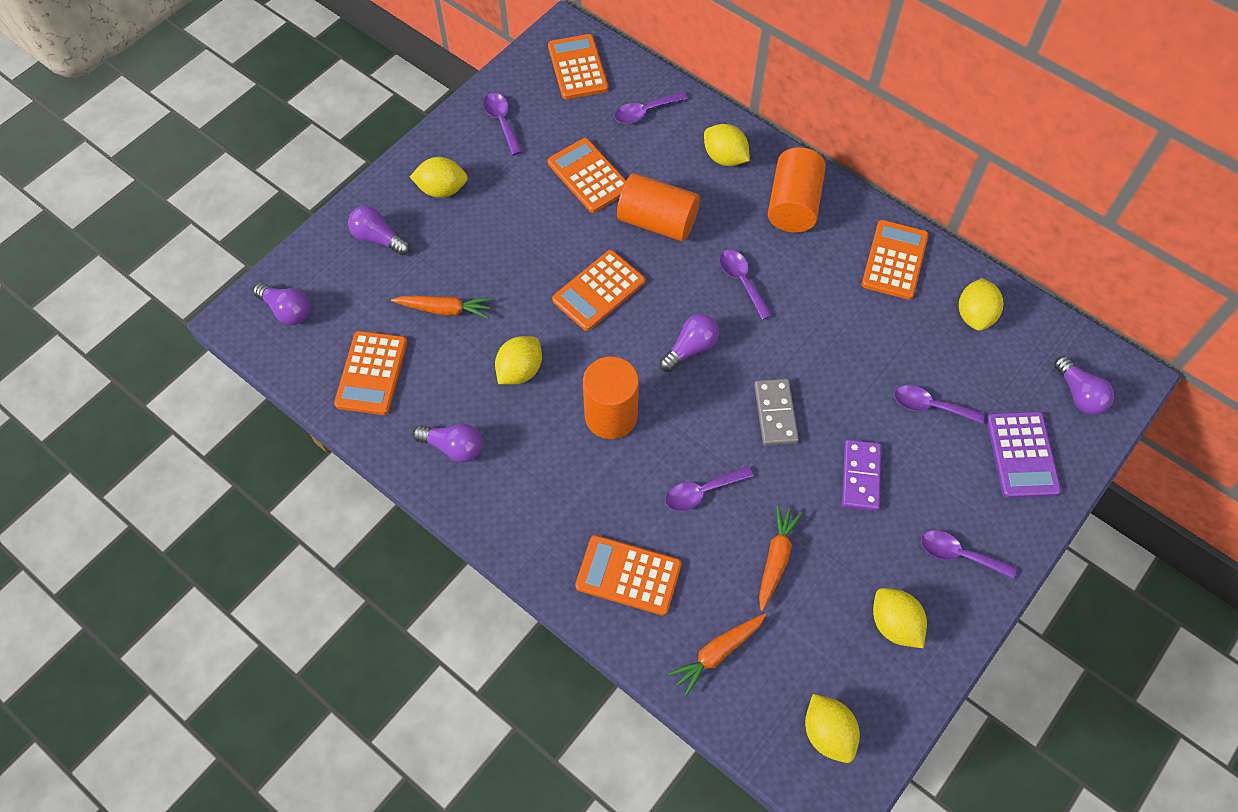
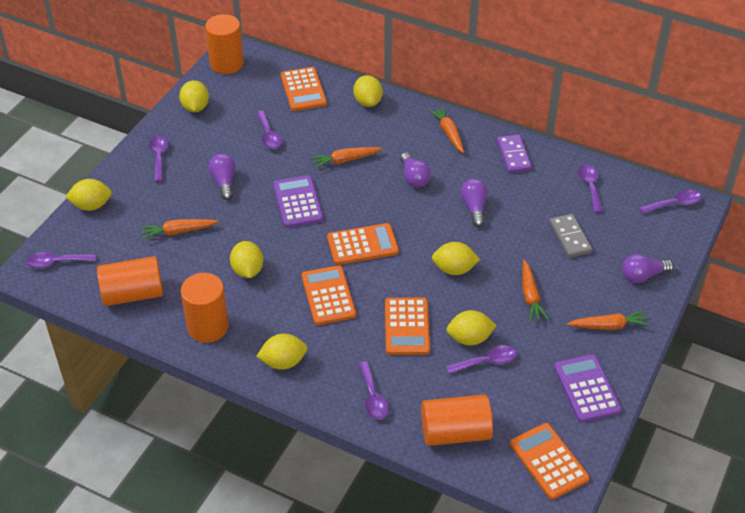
orange calculator: 6 -> 5
orange carrot: 3 -> 5
orange cylinder: 3 -> 4
purple calculator: 1 -> 2
purple light bulb: 5 -> 4
purple spoon: 6 -> 7
yellow lemon: 6 -> 7

